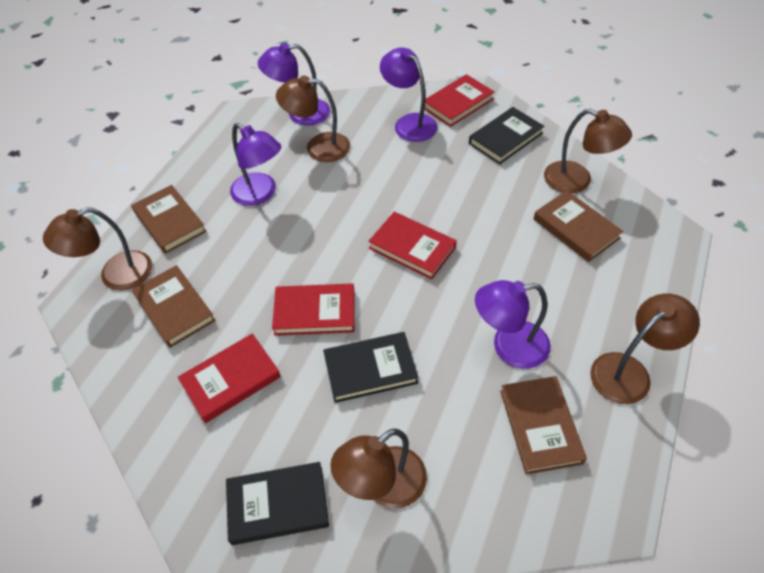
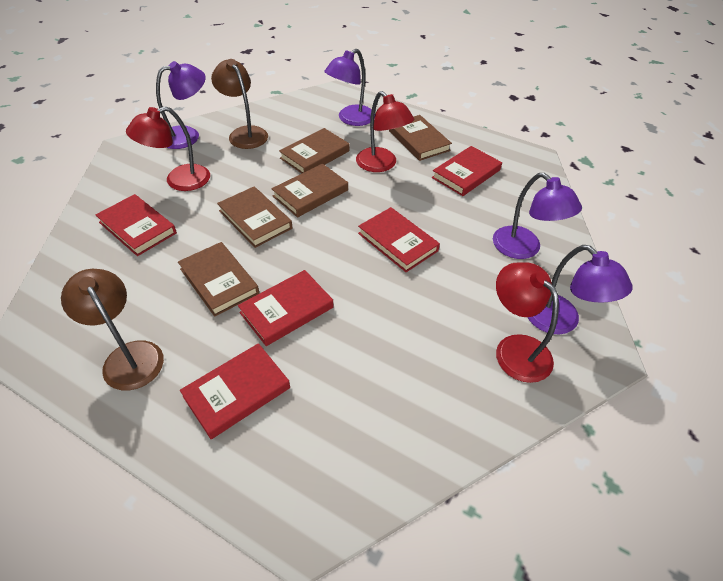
black book: 3 -> 0
brown book: 4 -> 5
brown lamp: 5 -> 2
red book: 4 -> 5
red lamp: 0 -> 3

